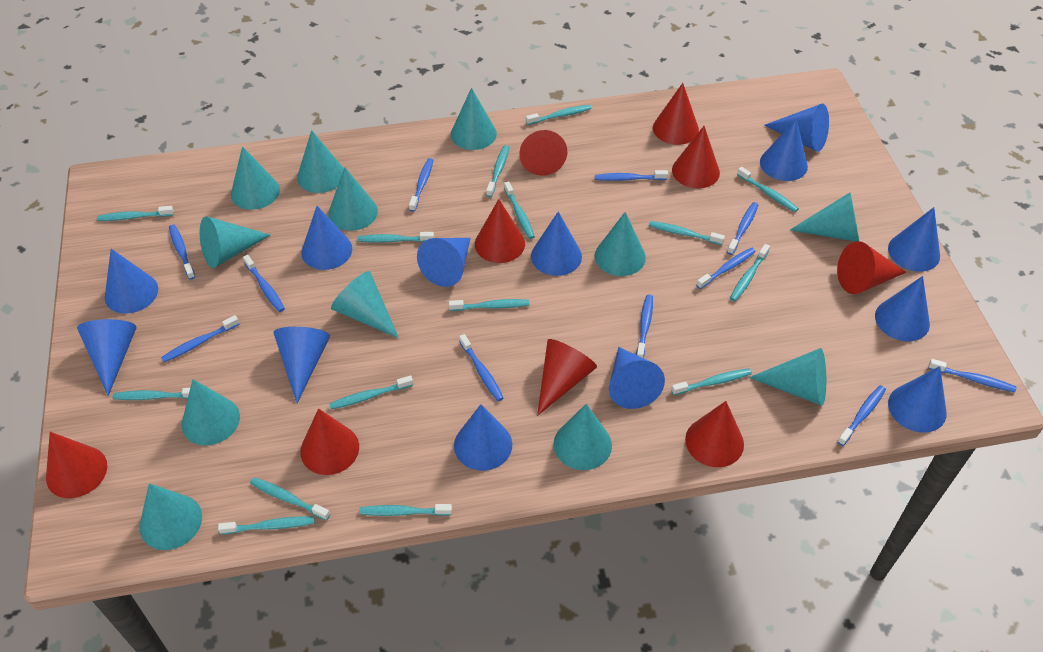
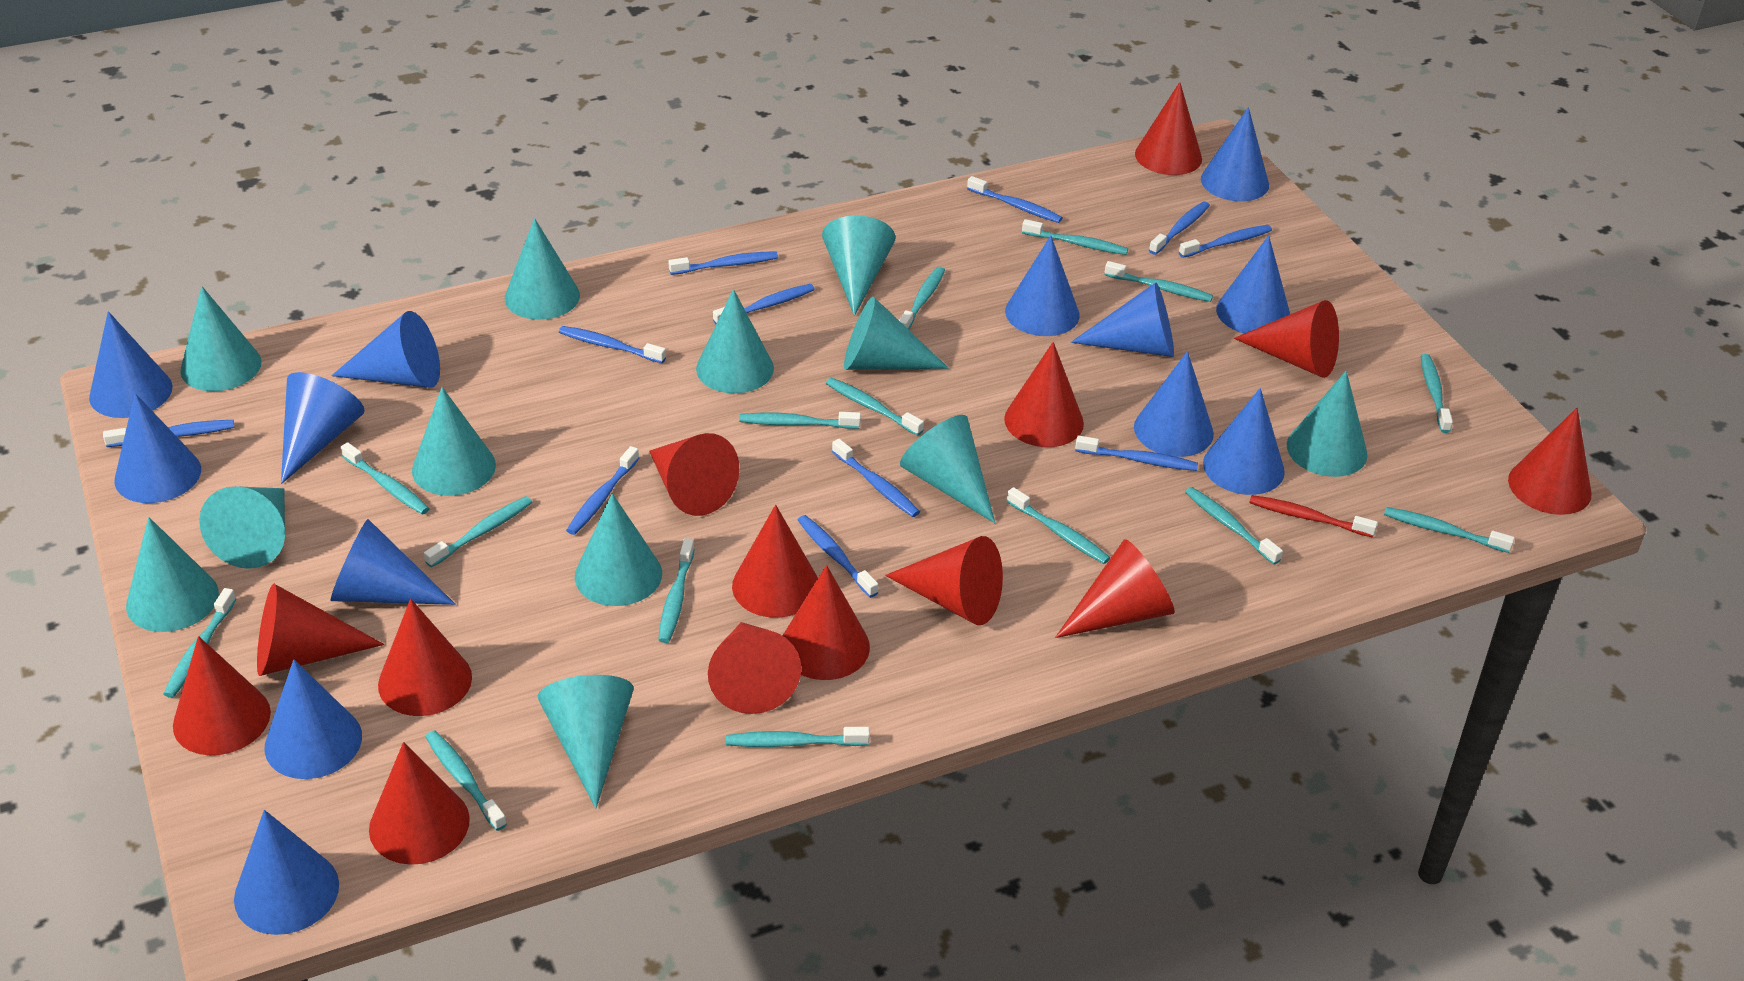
red cone: 9 -> 14
red toothbrush: 0 -> 1

